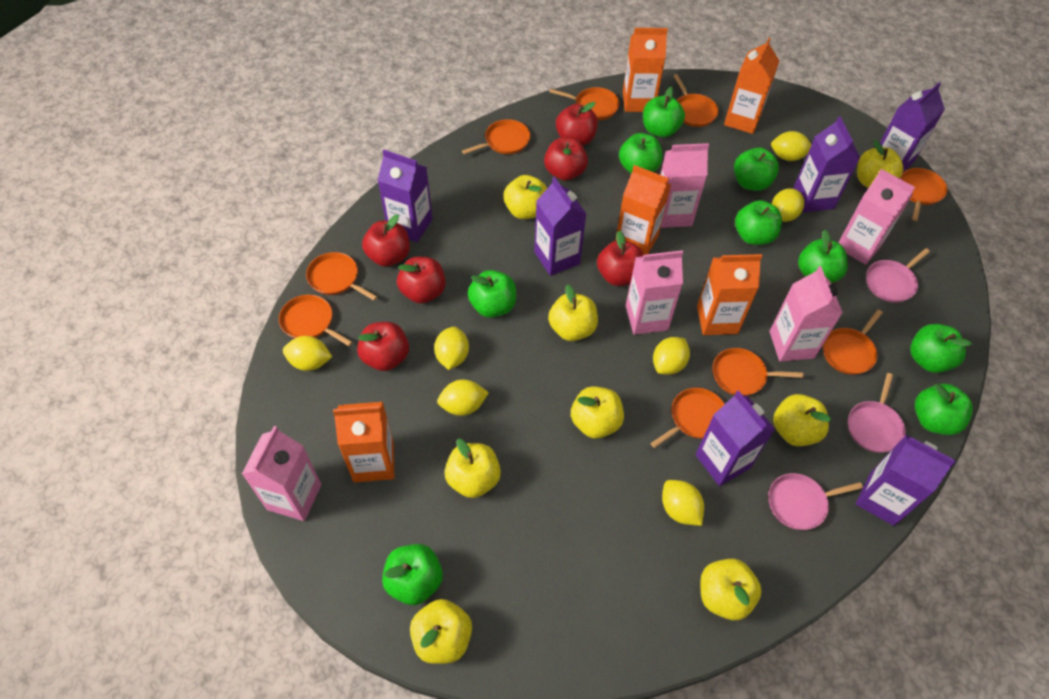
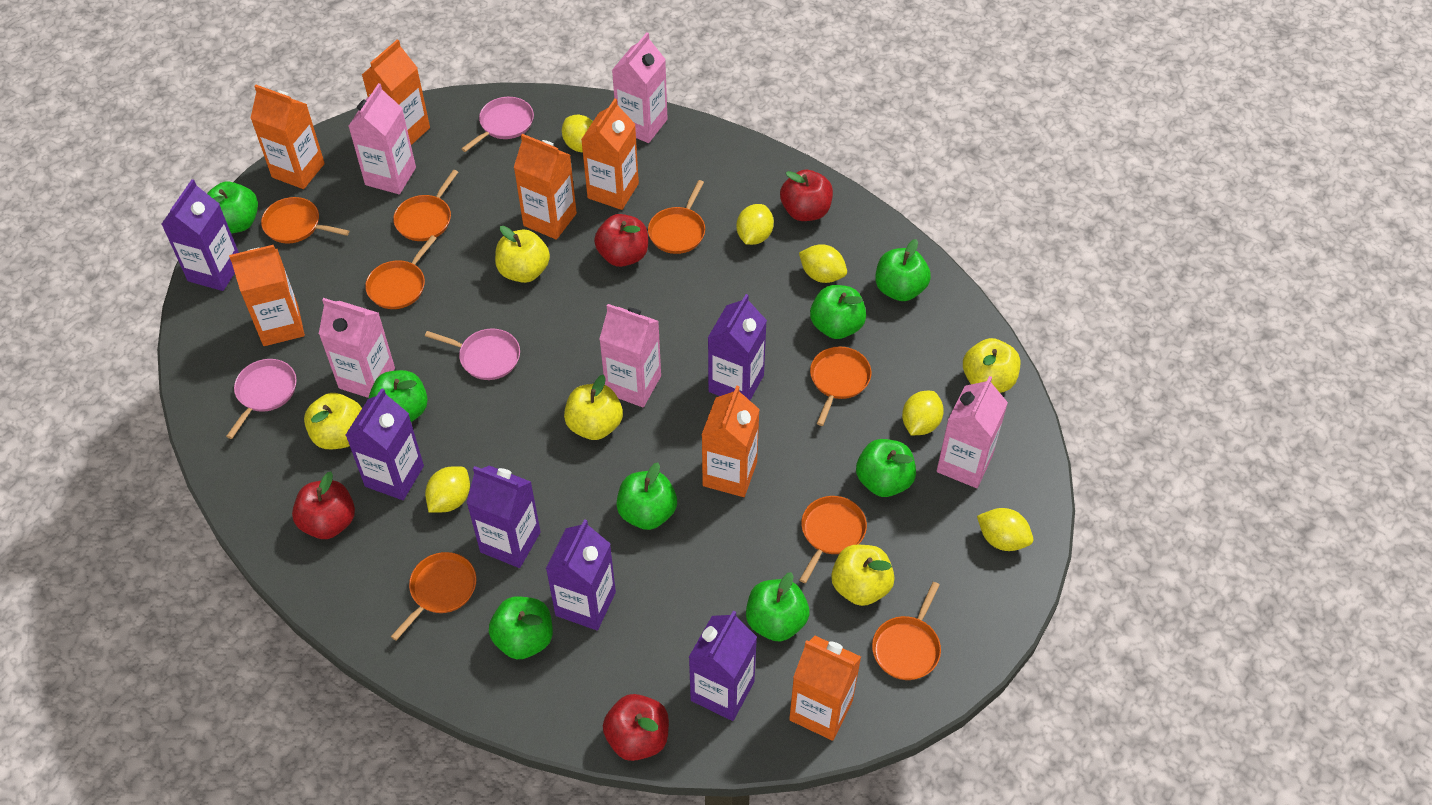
green apple: 9 -> 8
orange carton: 5 -> 7
orange pan: 9 -> 8
red apple: 6 -> 4
yellow apple: 8 -> 5
yellow lemon: 7 -> 6

